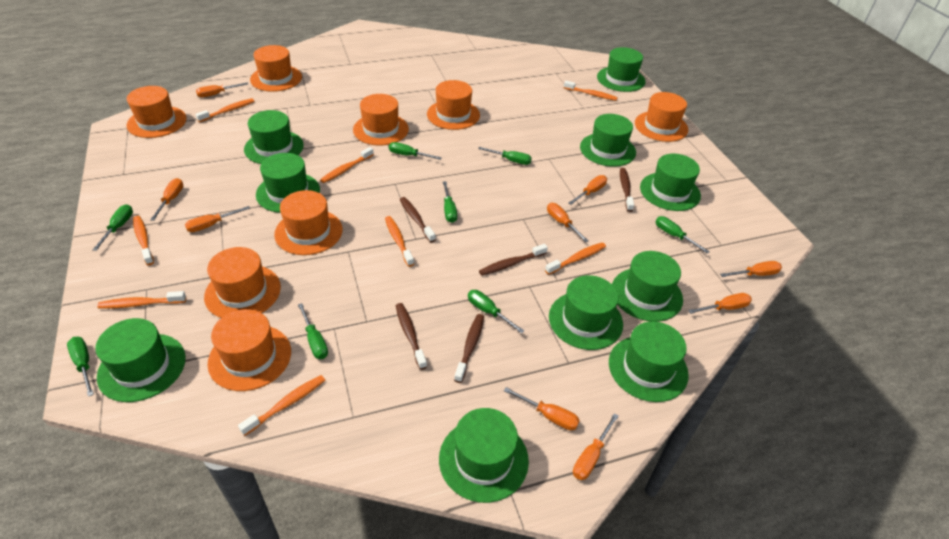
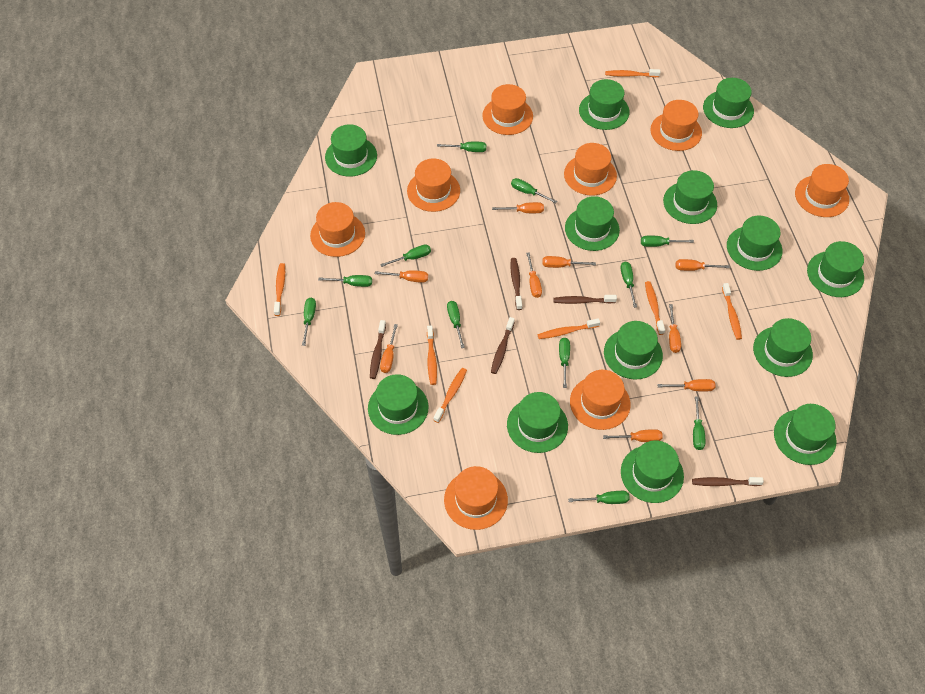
green hat: 10 -> 13
green screwdriver: 8 -> 11
orange toothbrush: 8 -> 7

